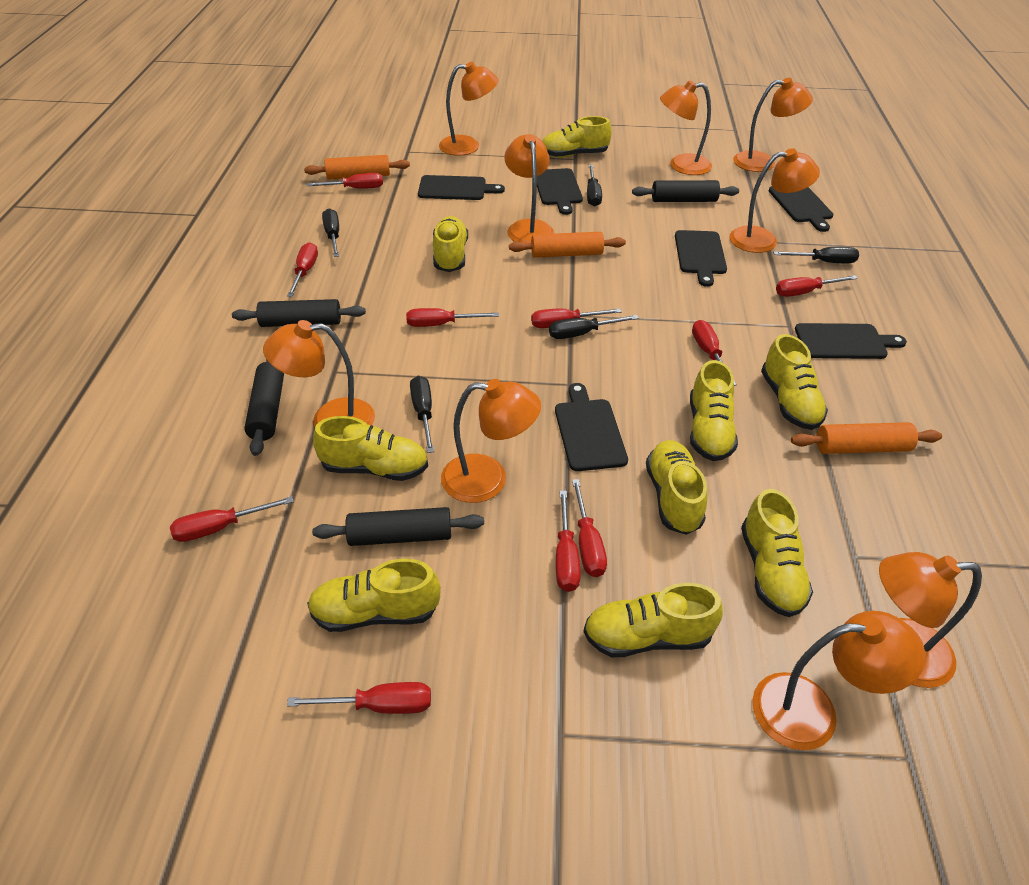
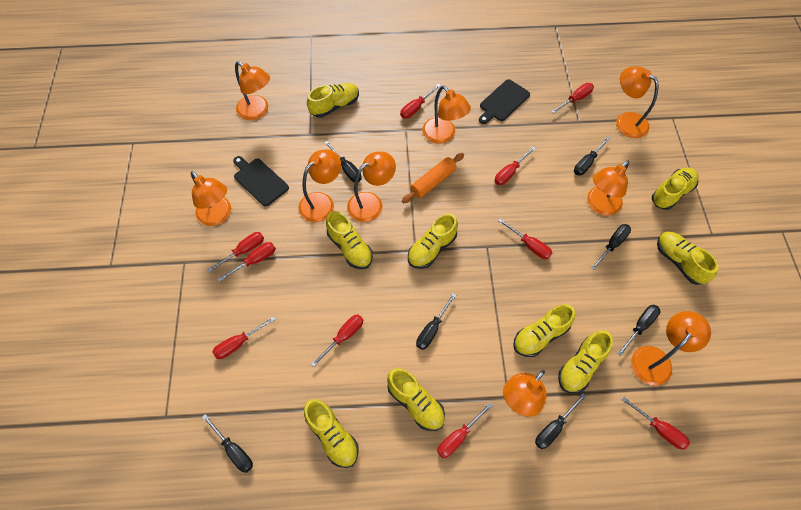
black cutting board: 6 -> 2
black rolling pin: 4 -> 0
black screwdriver: 5 -> 7
orange rolling pin: 3 -> 1

